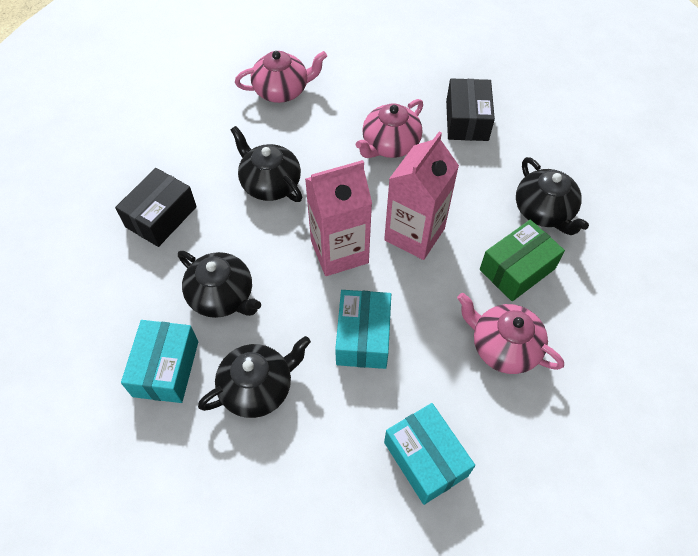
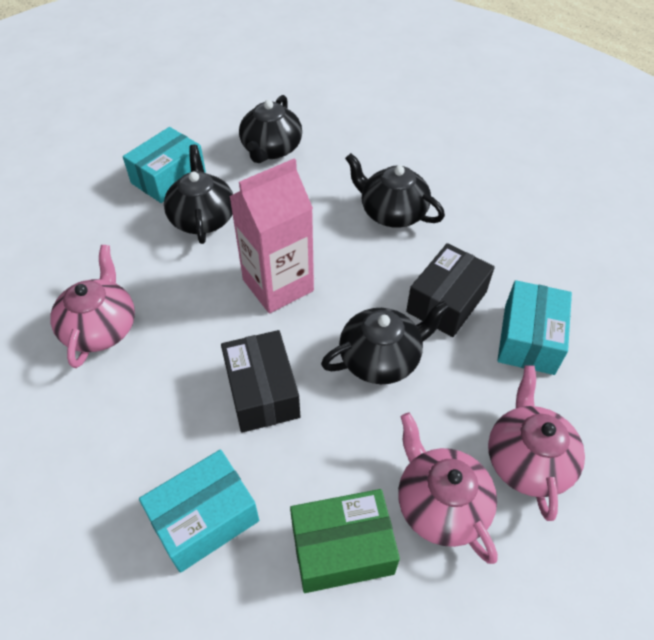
pink carton: 2 -> 1

